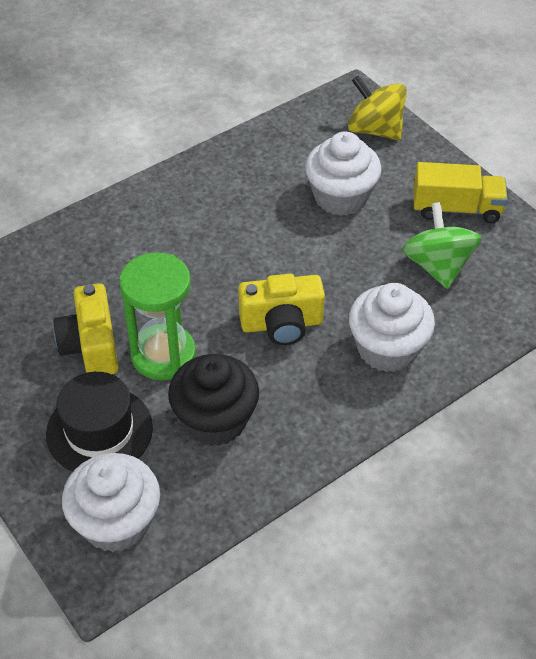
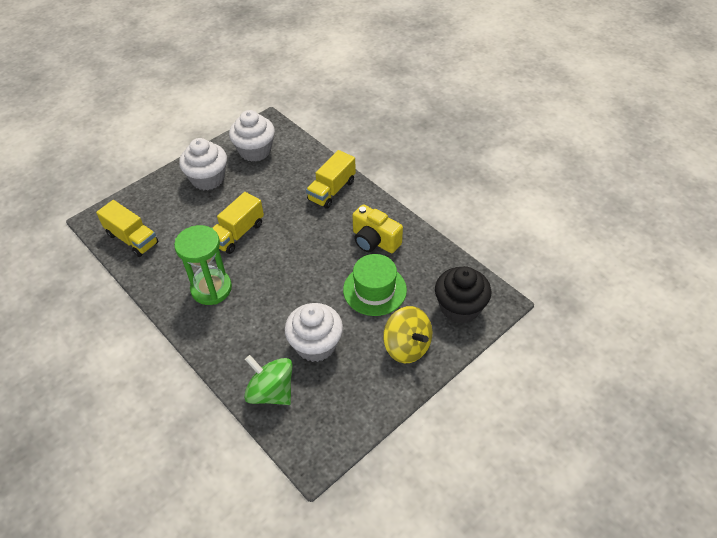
black hat: 1 -> 0
green hat: 0 -> 1
yellow camera: 2 -> 1
yellow truck: 1 -> 3

